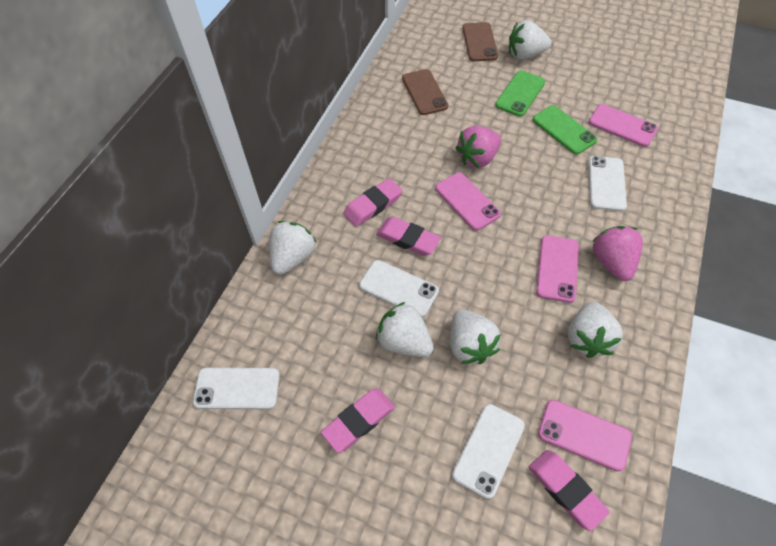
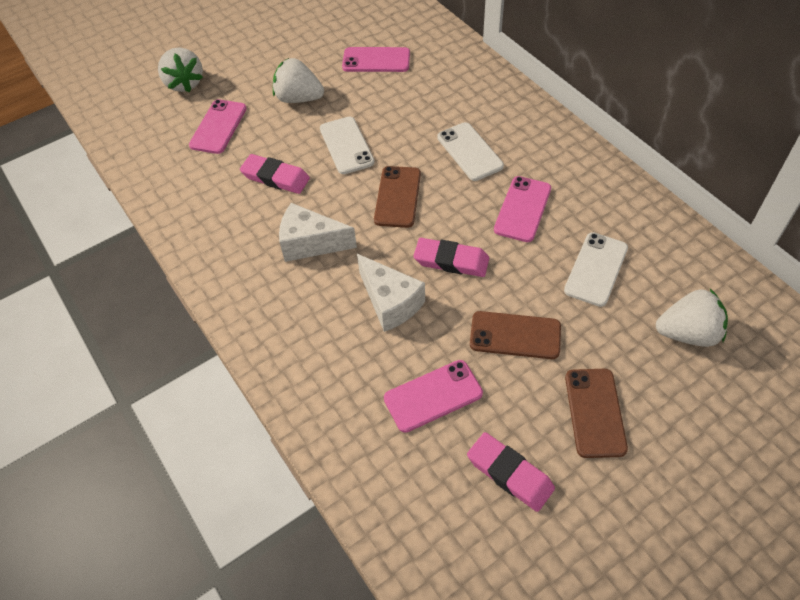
brown phone: 2 -> 3
green phone: 2 -> 0
pink eraser: 4 -> 3
pink strawberry: 2 -> 0
white cheese: 0 -> 2
white phone: 4 -> 3
white strawberry: 5 -> 3

